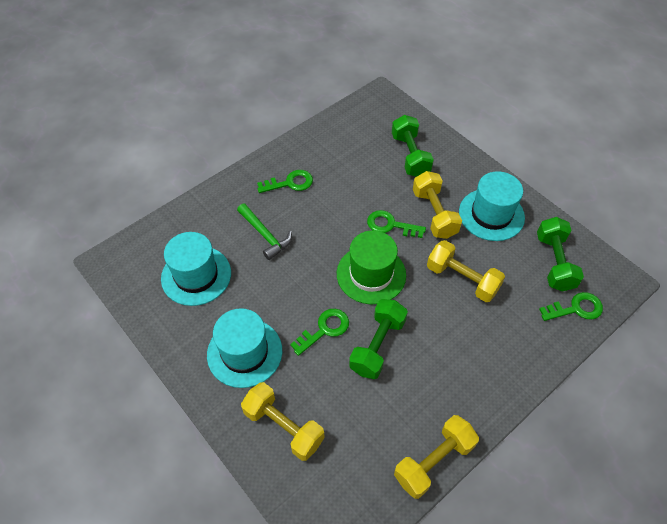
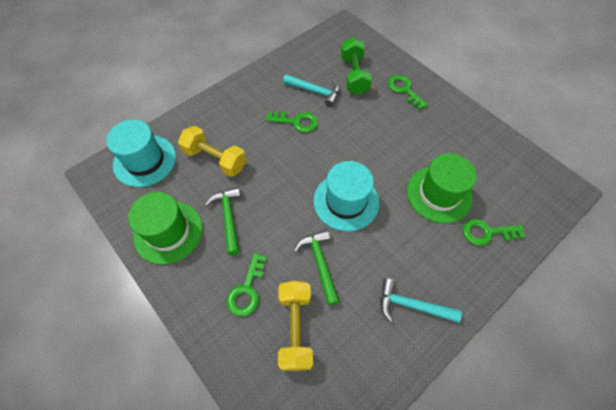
green dumbbell: 3 -> 1
green hammer: 1 -> 2
green hat: 1 -> 2
turquoise hammer: 0 -> 2
turquoise hat: 3 -> 2
yellow dumbbell: 4 -> 2

